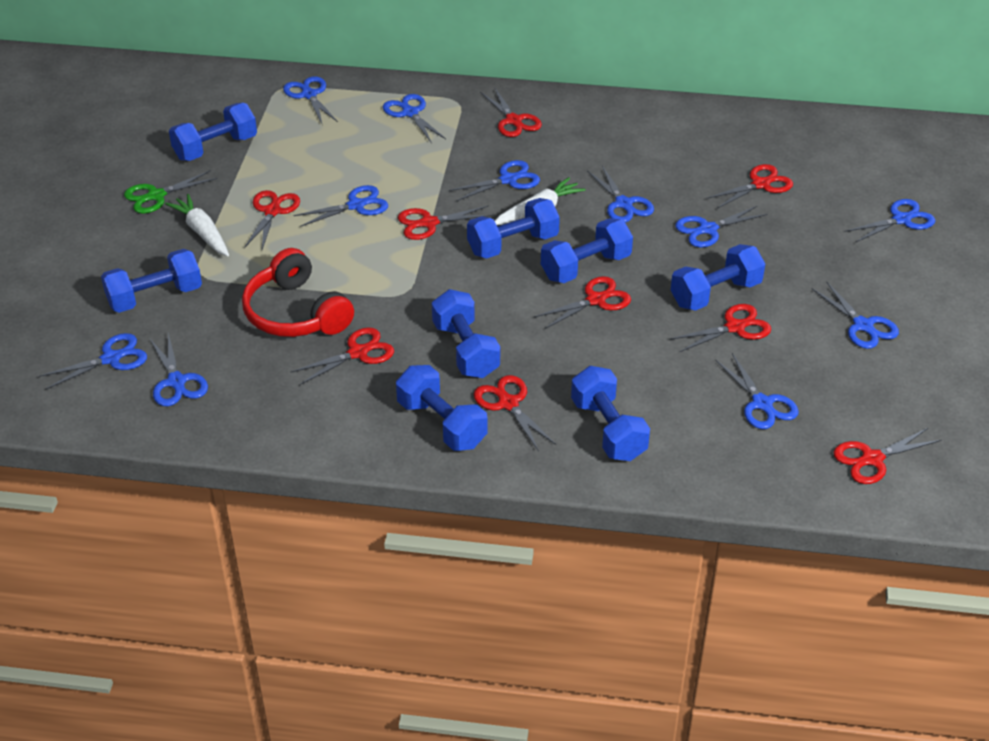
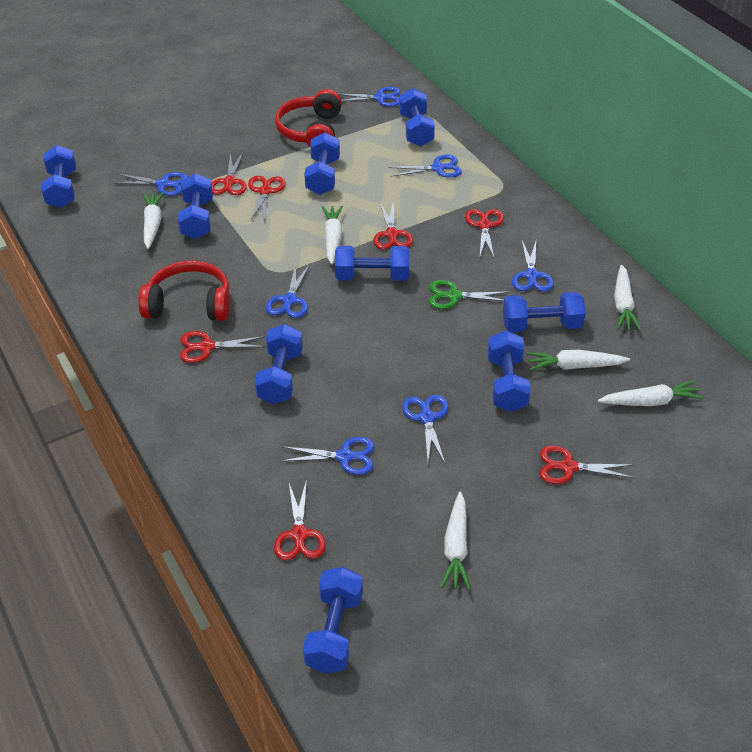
blue dumbbell: 8 -> 9
blue scissors: 11 -> 7
red headphones: 1 -> 2
red scissors: 9 -> 7
white carrot: 2 -> 6

